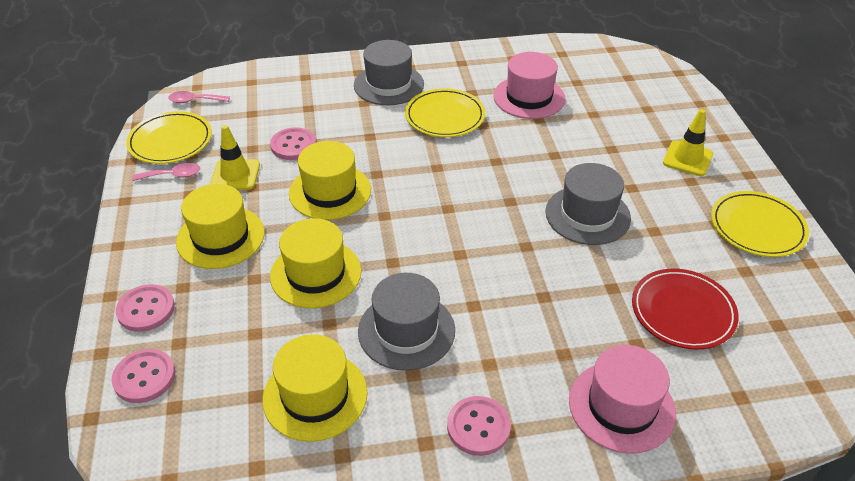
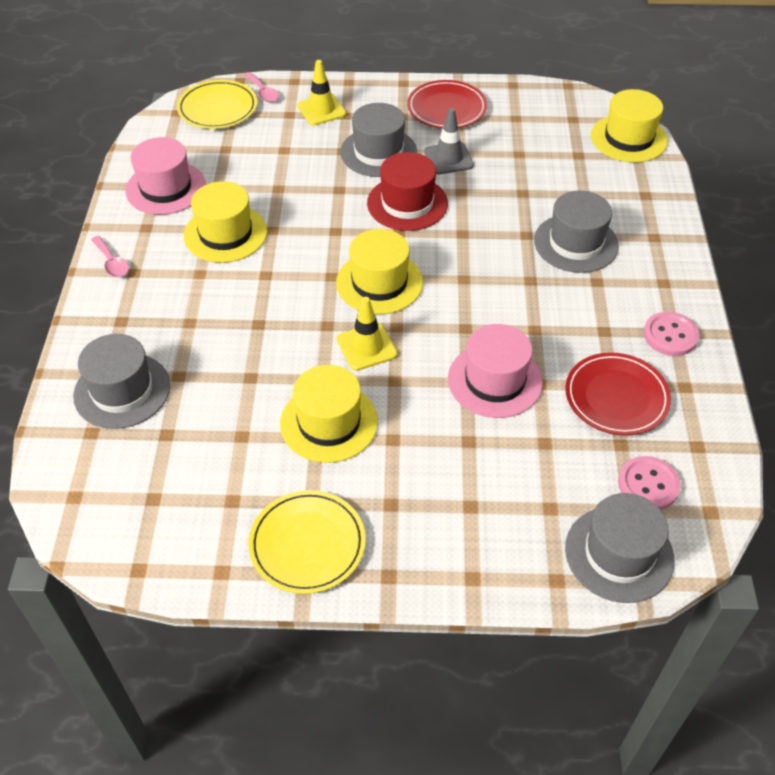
grey hat: 3 -> 4
grey traffic cone: 0 -> 1
pink button: 4 -> 2
red hat: 0 -> 1
red plate: 1 -> 2
yellow plate: 3 -> 2

